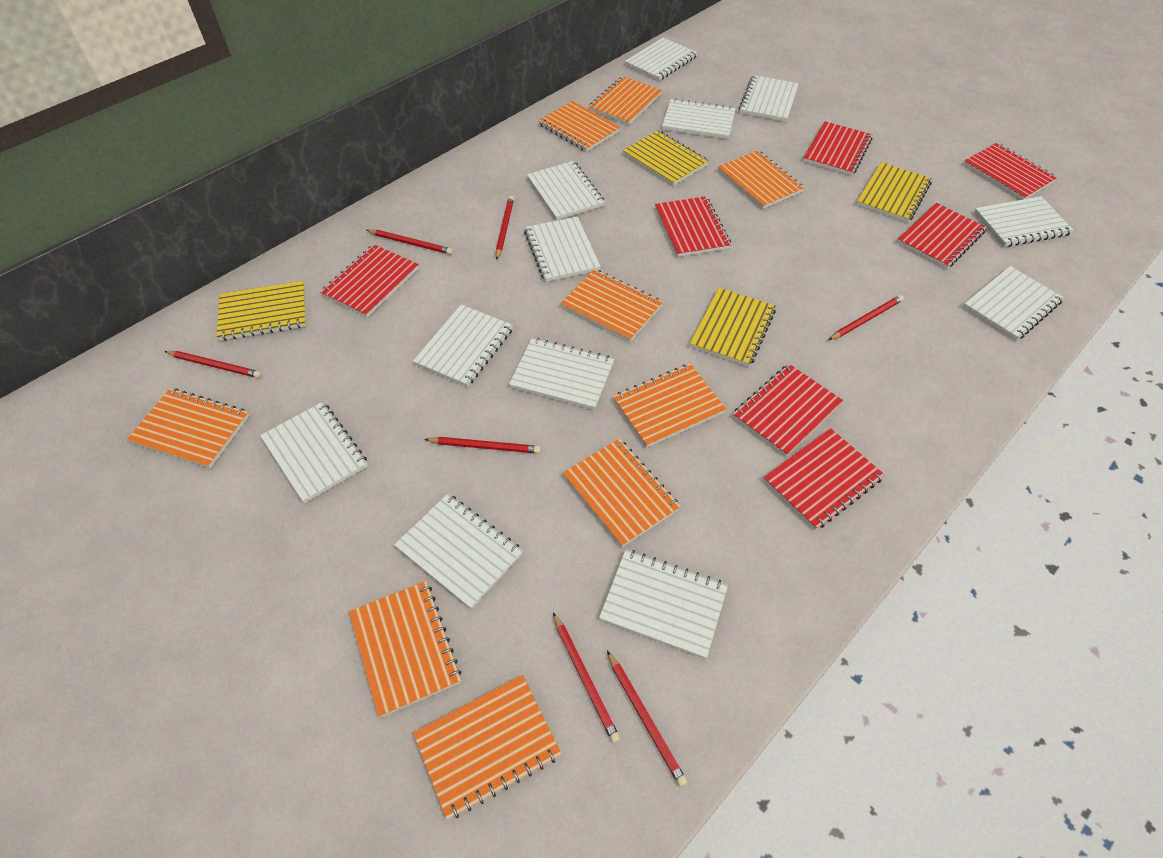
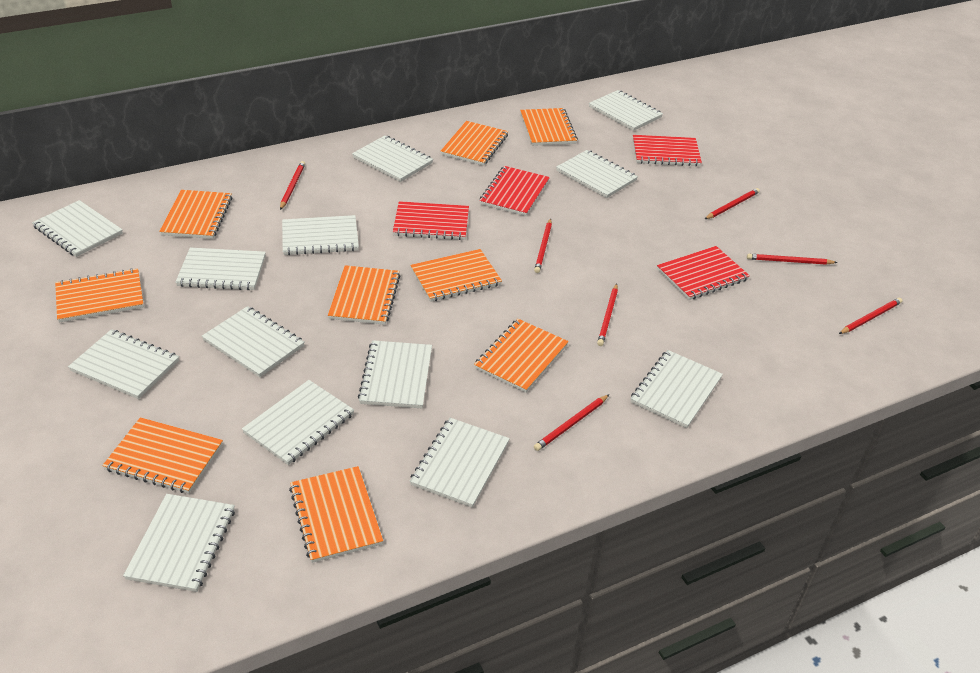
red notebook: 7 -> 4
white notebook: 12 -> 13
yellow notebook: 4 -> 0

